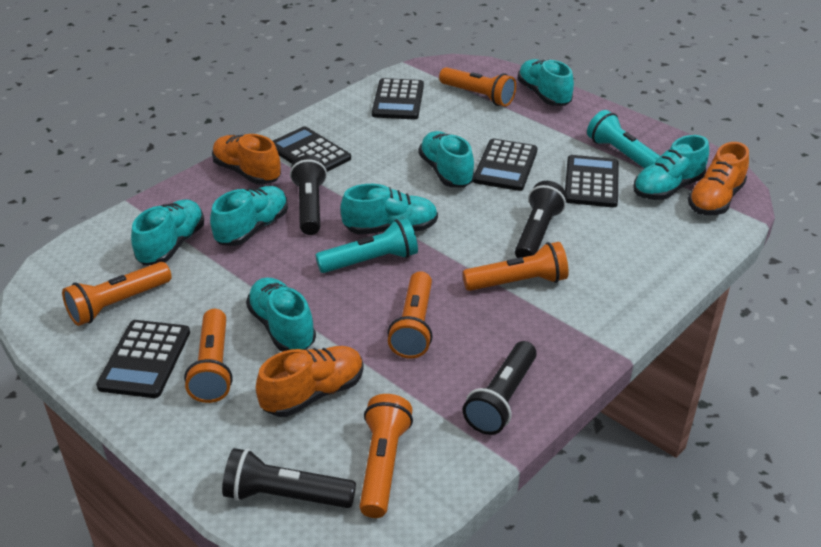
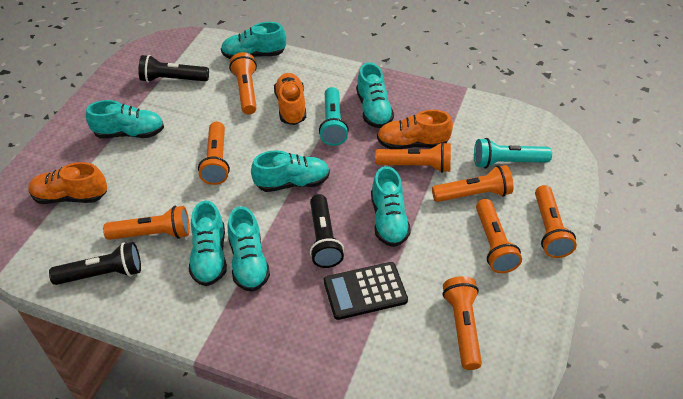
black calculator: 5 -> 1
black flashlight: 4 -> 3
orange flashlight: 6 -> 8

